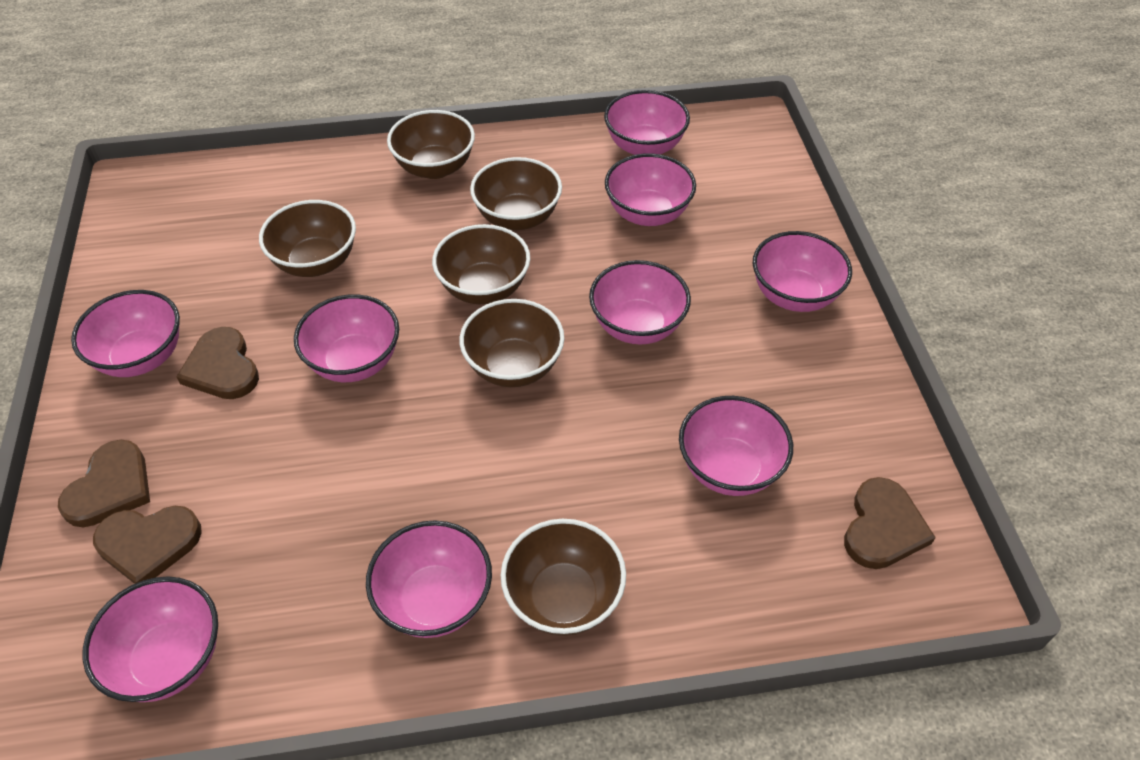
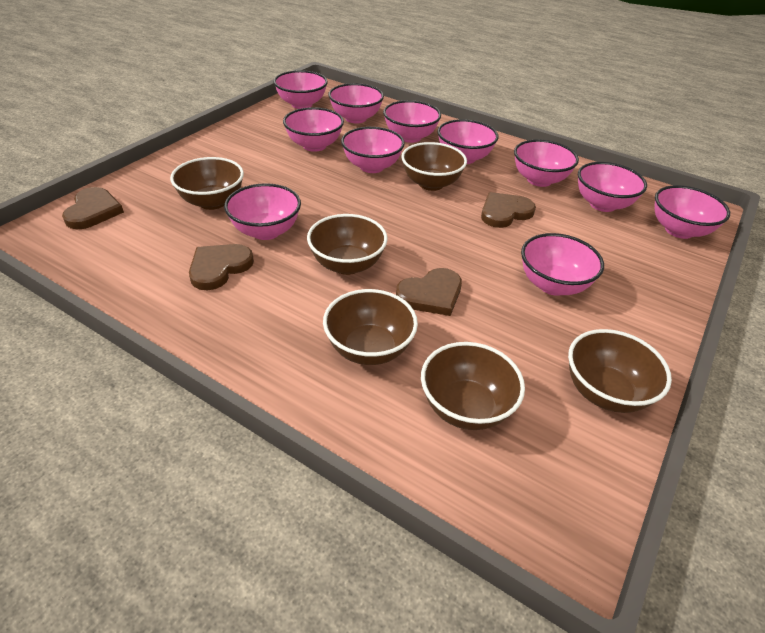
pink bowl: 9 -> 11

